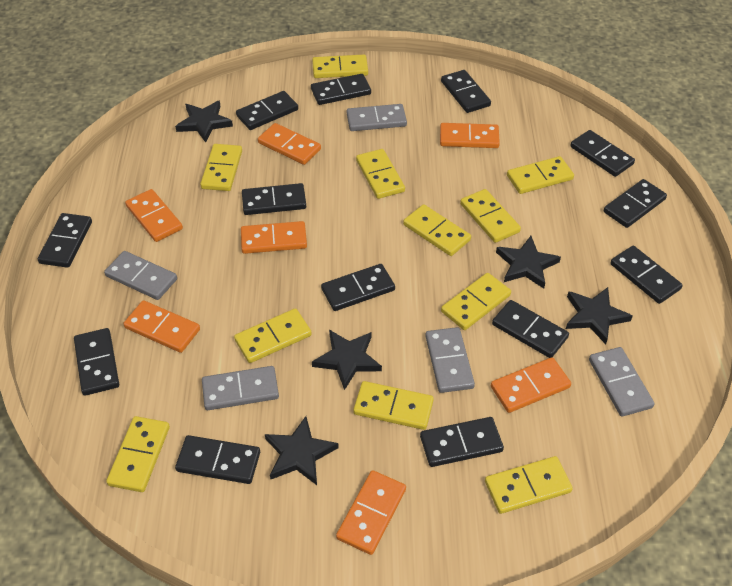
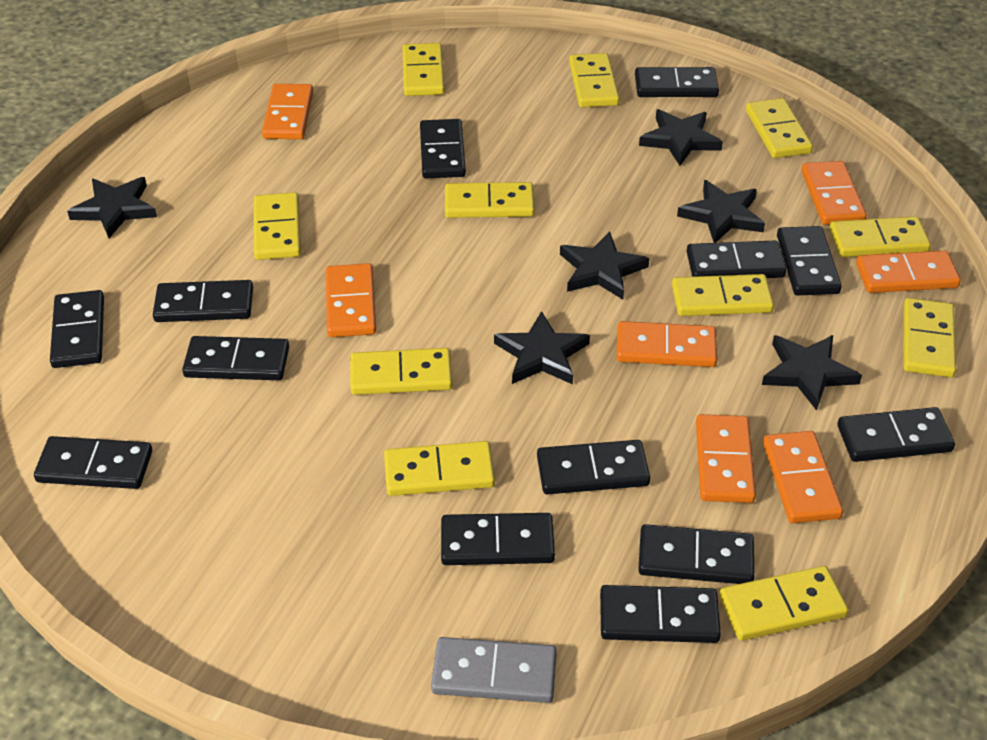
black star: 5 -> 6
grey domino: 5 -> 1

